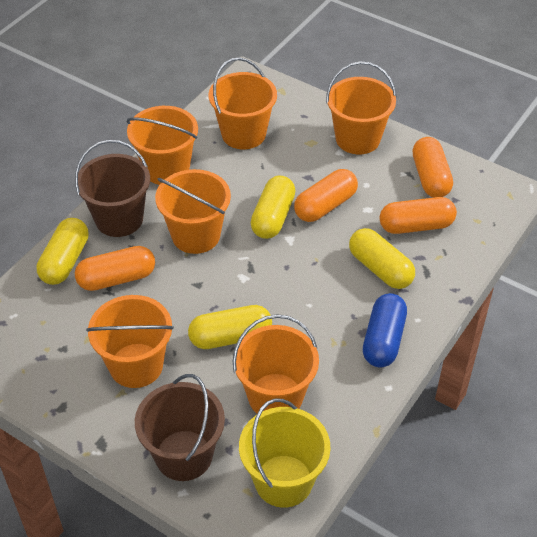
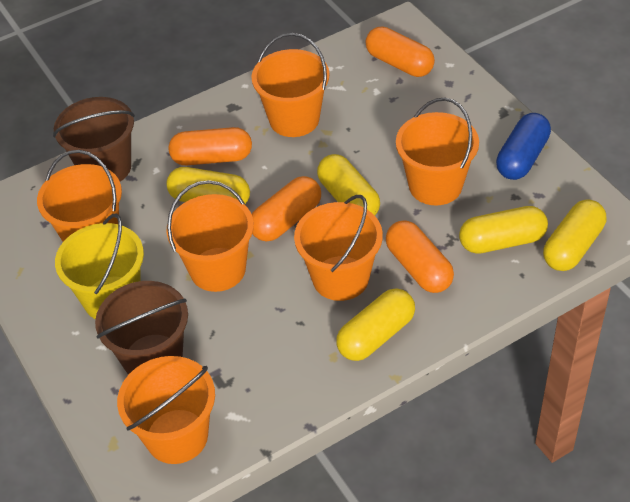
yellow capsule: 4 -> 5

